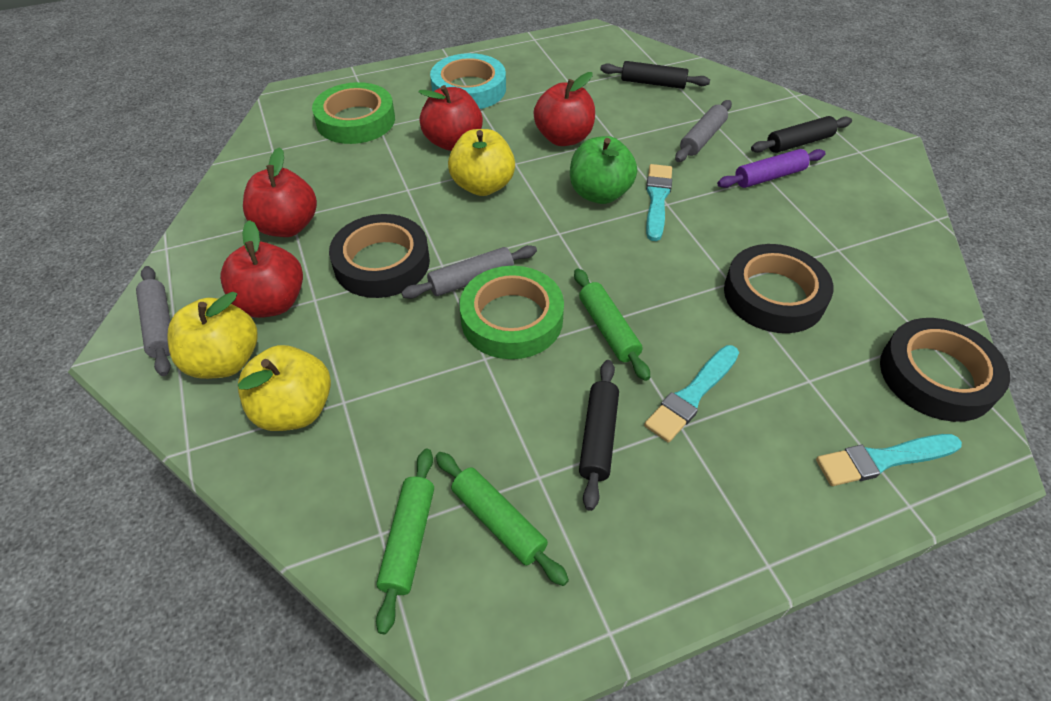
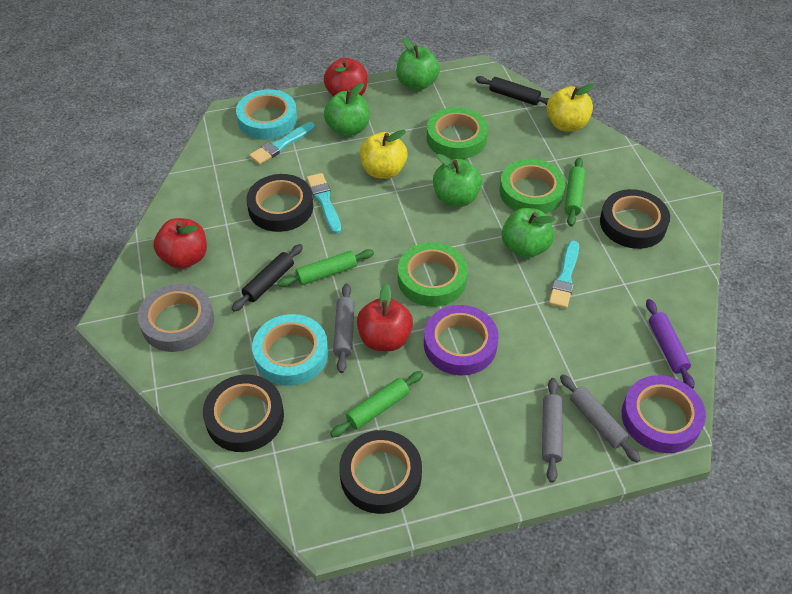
black rolling pin: 3 -> 2
black tape: 3 -> 4
green apple: 1 -> 4
green tape: 2 -> 3
grey tape: 0 -> 1
purple tape: 0 -> 2
red apple: 4 -> 3
turquoise tape: 1 -> 2
yellow apple: 3 -> 2

